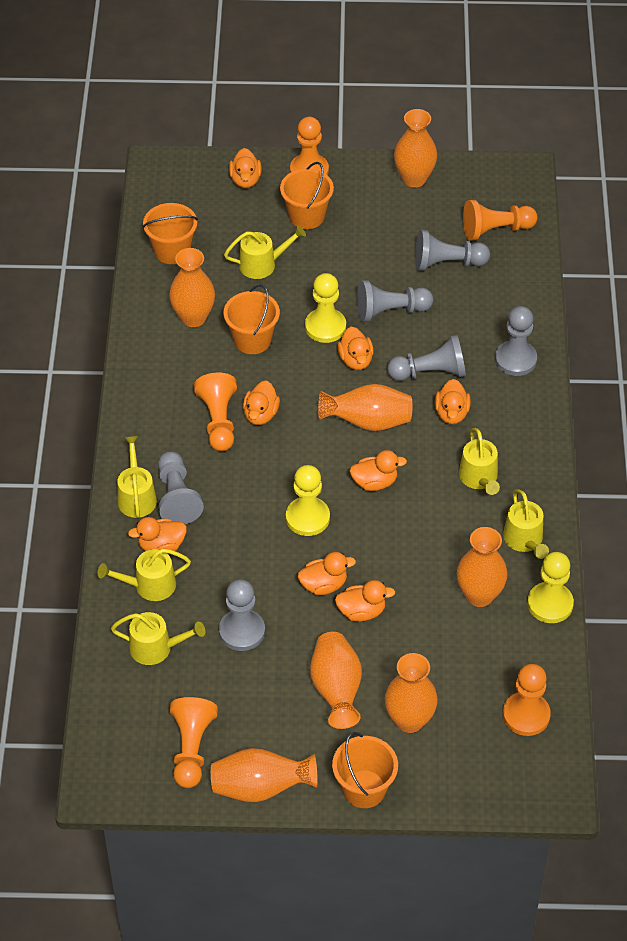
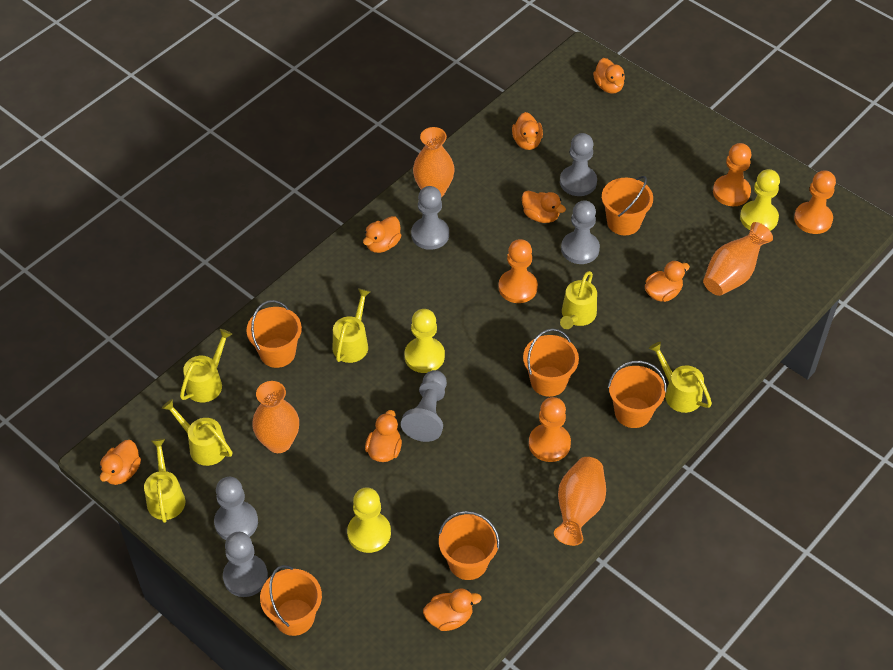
orange bucket: 4 -> 6
orange pawn: 5 -> 4
orange vase: 7 -> 4

